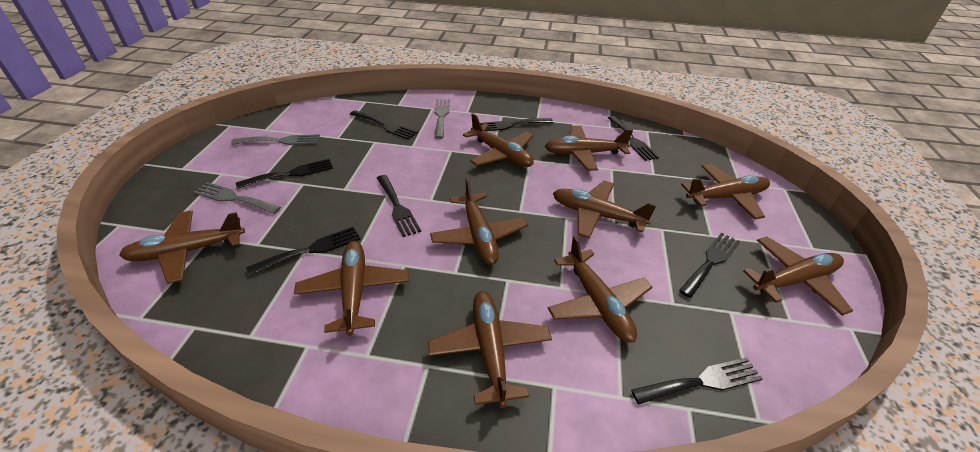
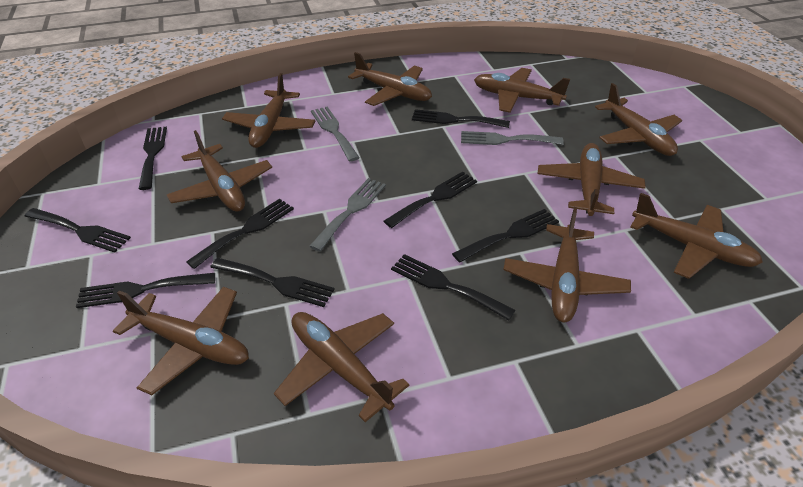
black fork: 8 -> 9

